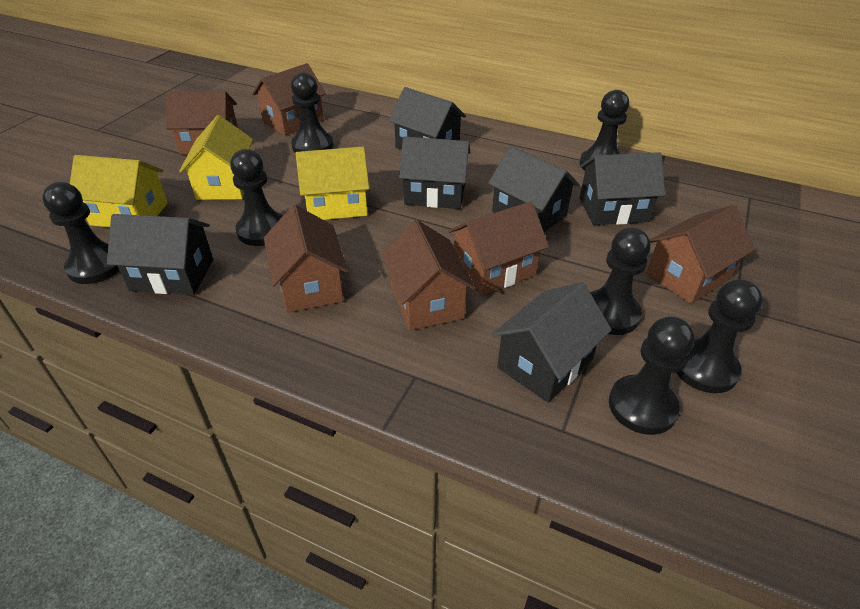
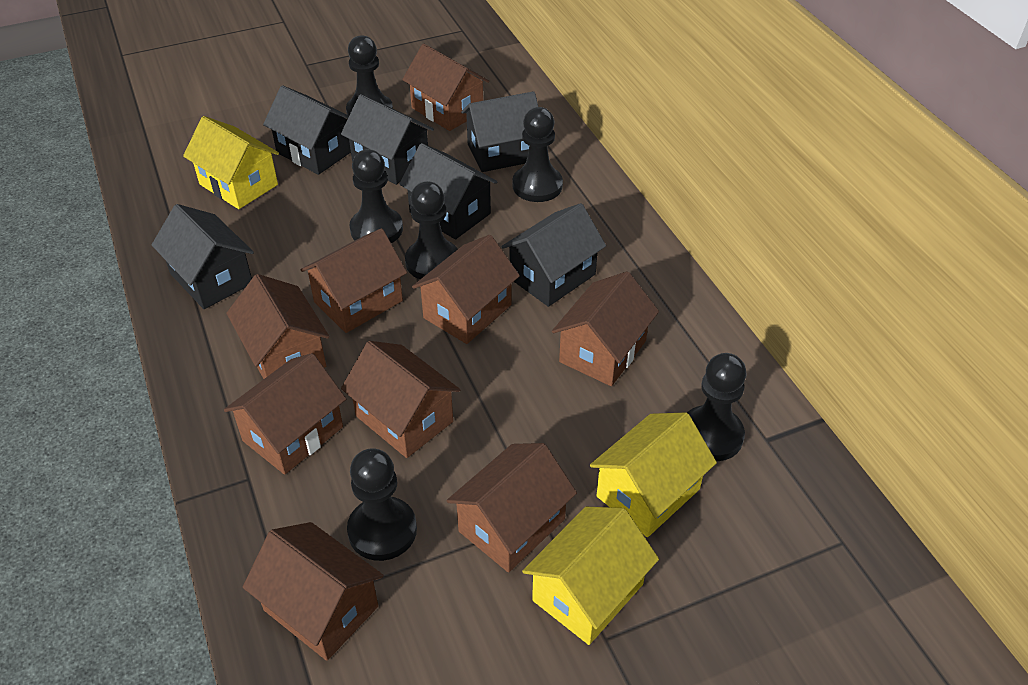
black pawn: 7 -> 6
brown house: 6 -> 9

